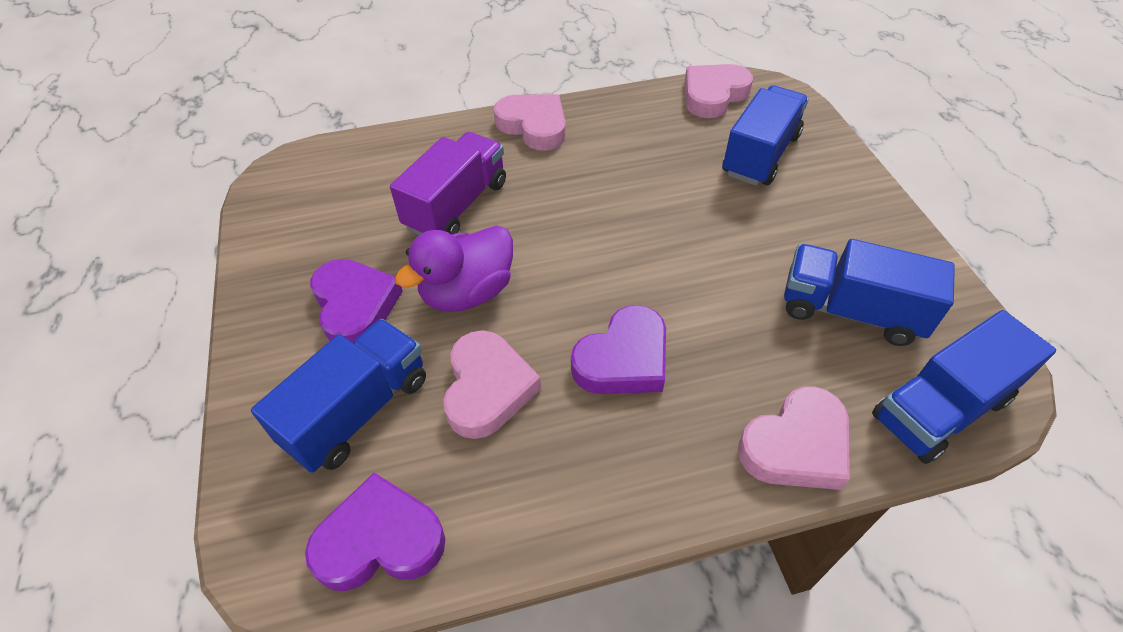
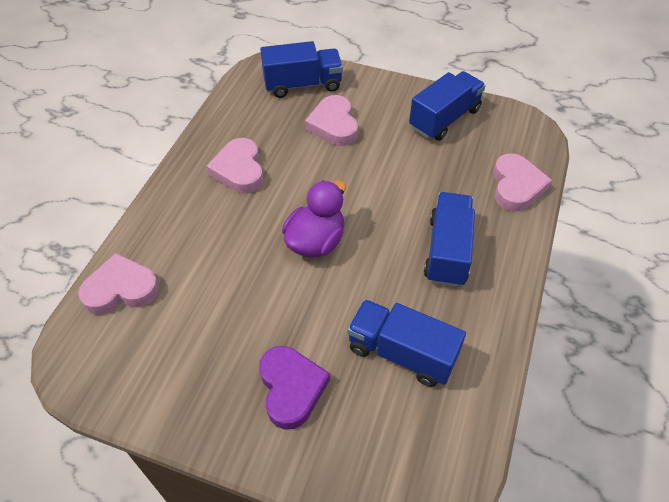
purple heart: 3 -> 1
purple truck: 1 -> 0

